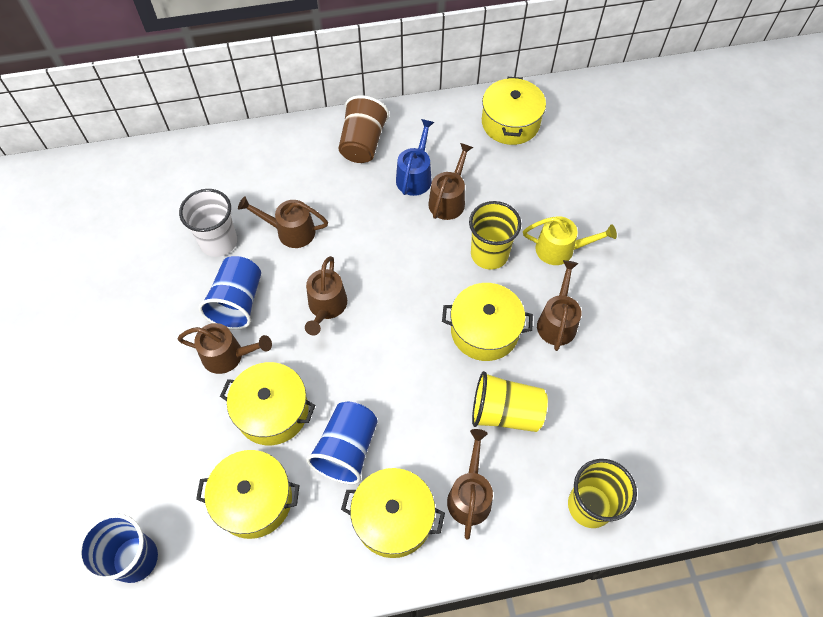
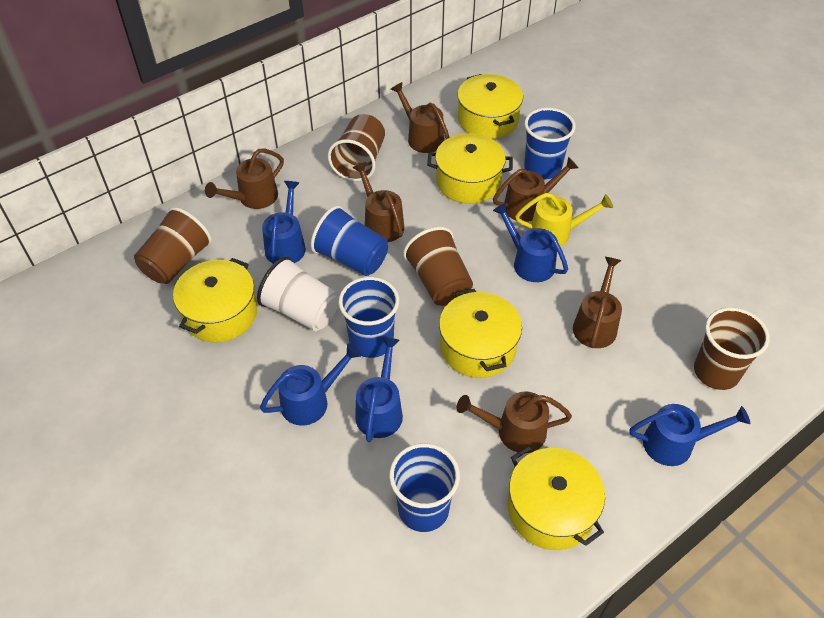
blue cup: 3 -> 4
blue watering can: 1 -> 5
brown cup: 1 -> 4
yellow cup: 3 -> 0

